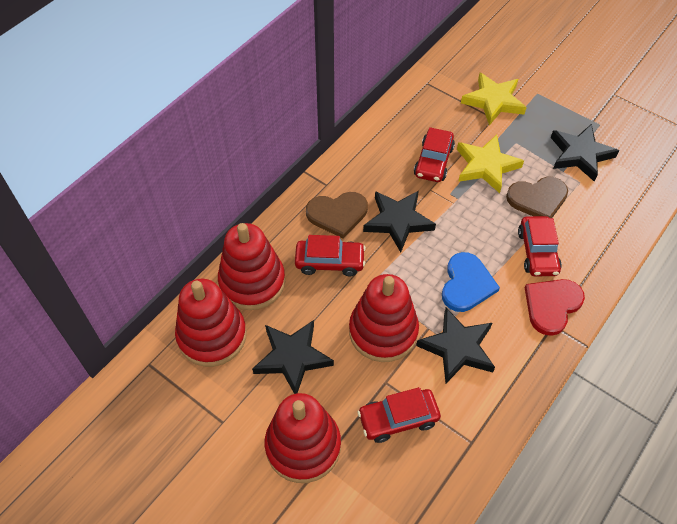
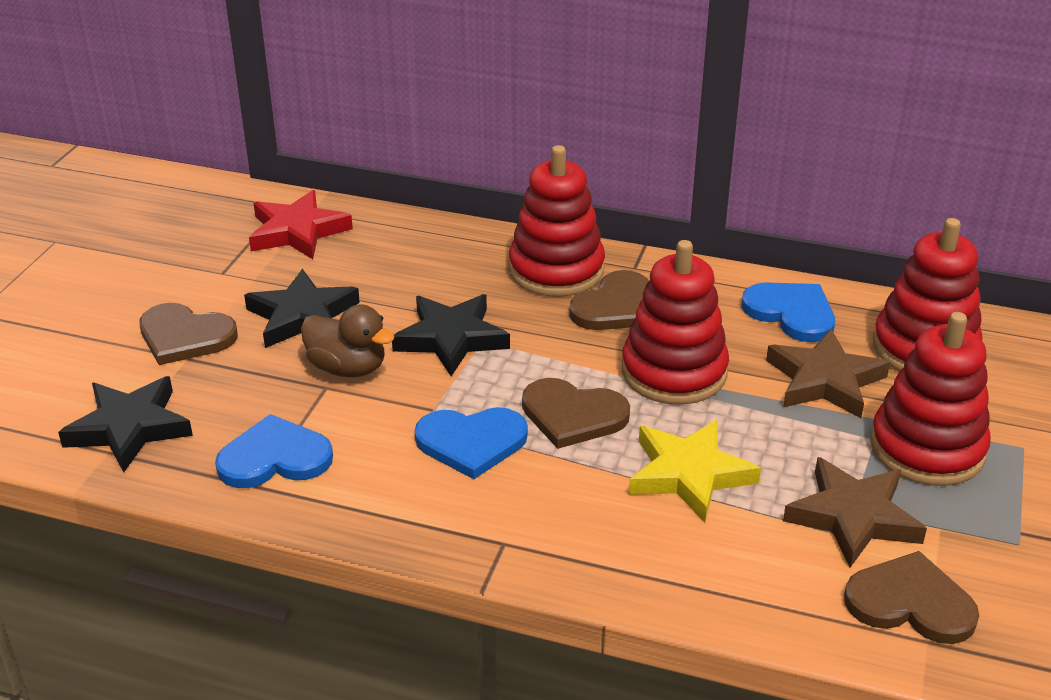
black star: 4 -> 3
blue heart: 1 -> 3
brown duck: 0 -> 1
brown heart: 2 -> 4
brown star: 0 -> 2
red car: 4 -> 0
red heart: 1 -> 0
red star: 0 -> 1
yellow star: 2 -> 1

